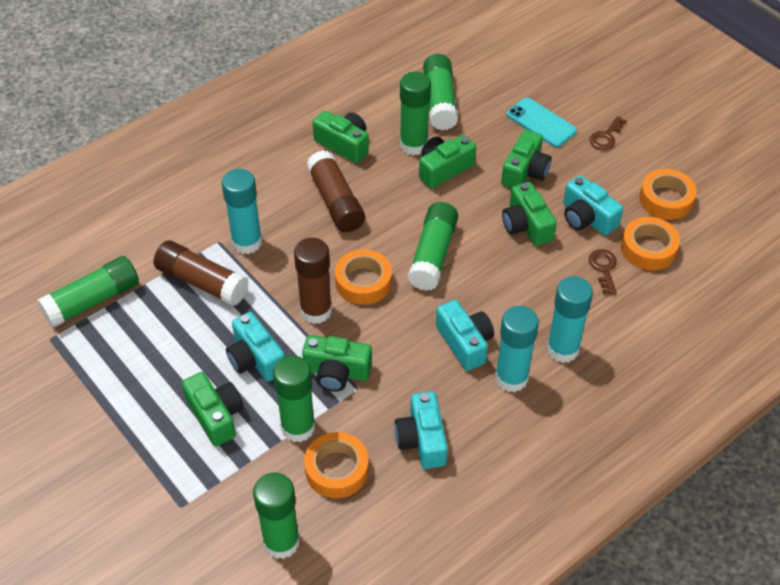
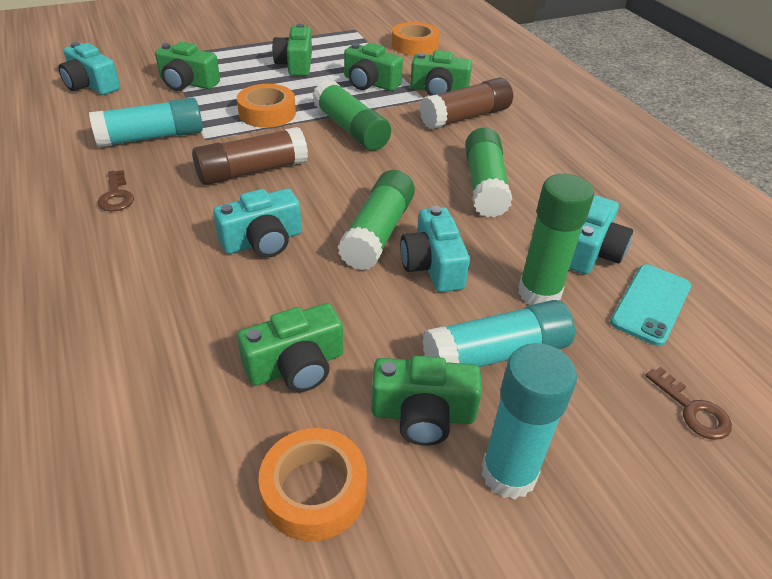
brown glue stick: 3 -> 2
green glue stick: 6 -> 4
orange tape: 4 -> 3

